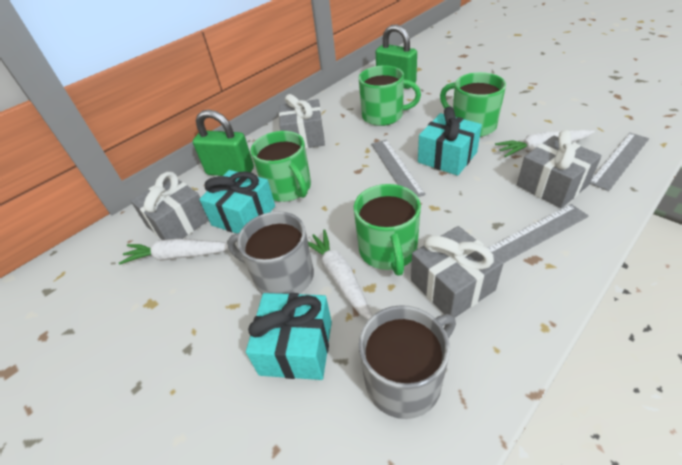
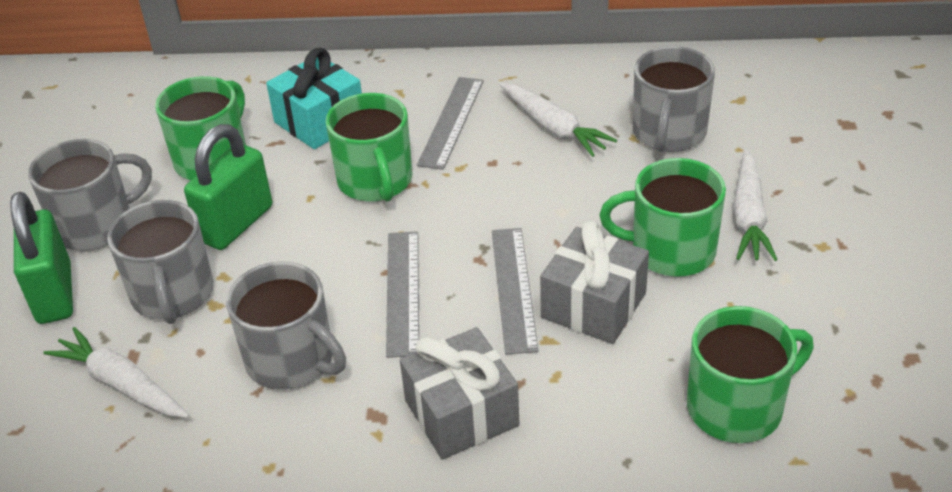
grey gift: 4 -> 2
grey mug: 2 -> 4
turquoise gift: 3 -> 1

